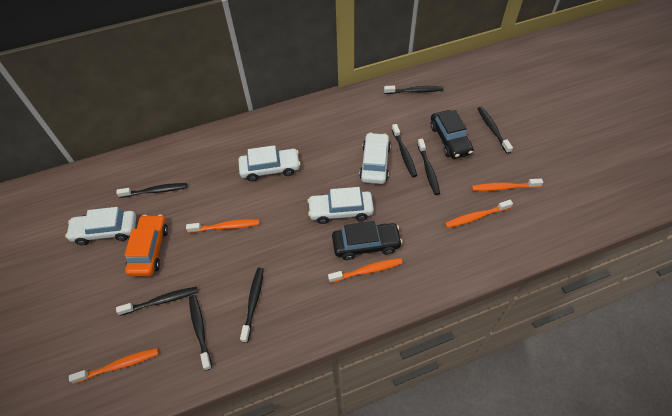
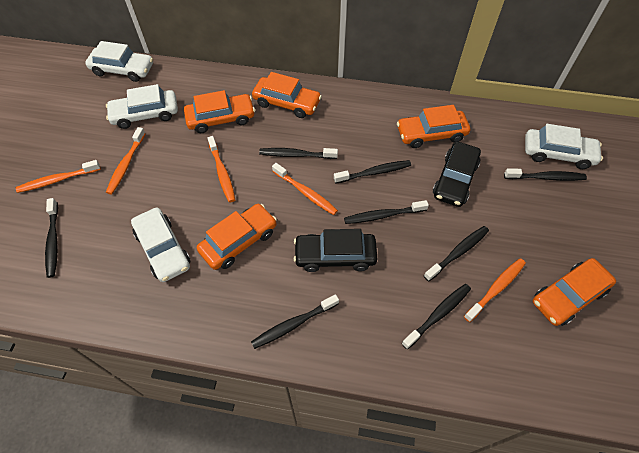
orange car: 1 -> 5

